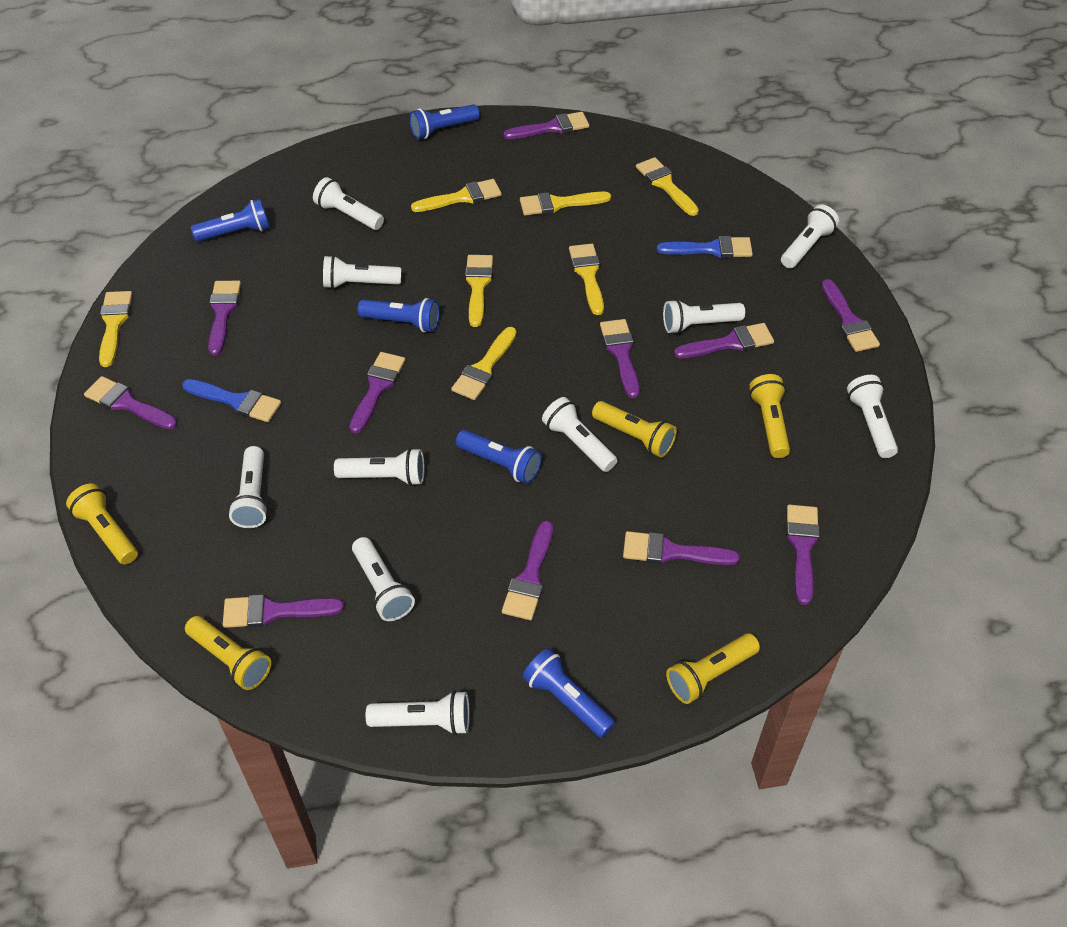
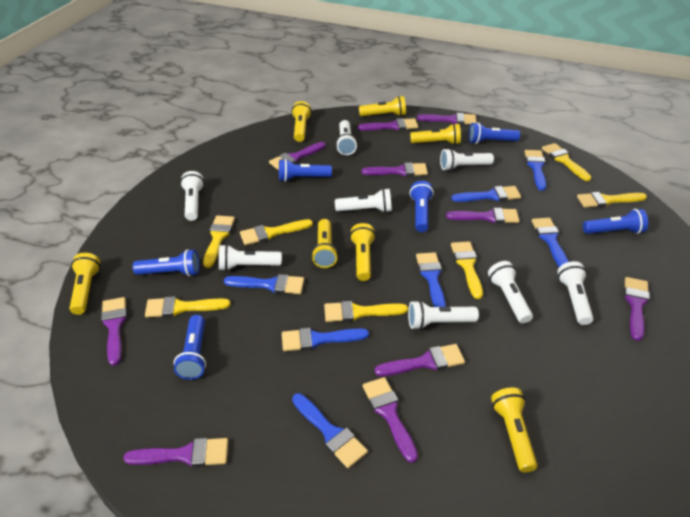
blue brush: 2 -> 7
blue flashlight: 5 -> 6
purple brush: 11 -> 10
white flashlight: 10 -> 8
yellow flashlight: 5 -> 7

